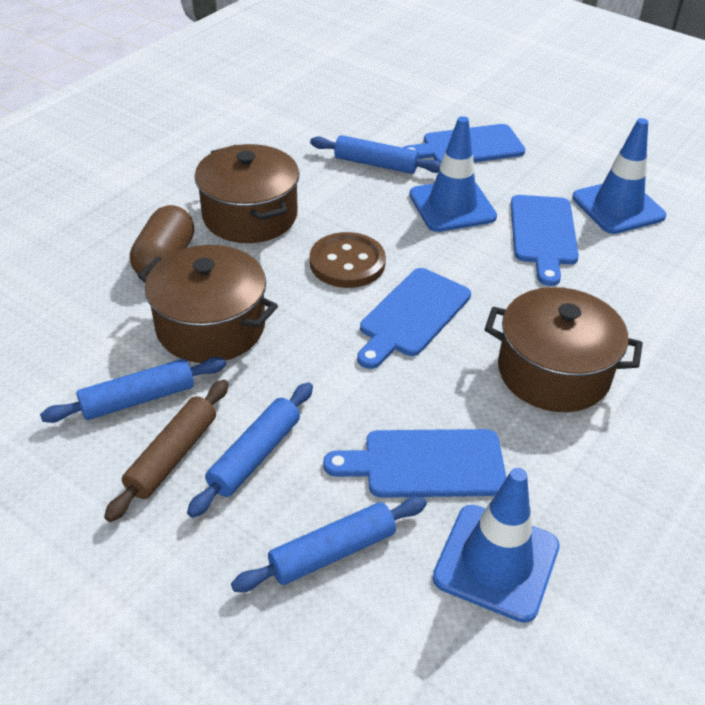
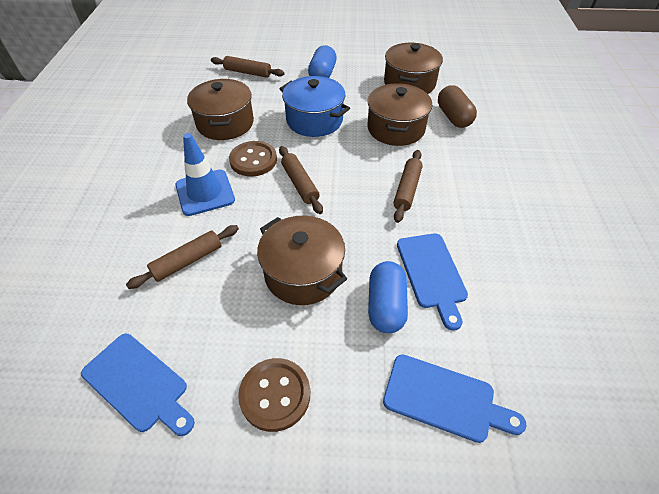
blue capsule: 0 -> 2
blue cutting board: 4 -> 3
blue pot: 0 -> 1
blue rolling pin: 4 -> 0
blue traffic cone: 3 -> 1
brown button: 1 -> 2
brown pot: 3 -> 4
brown rolling pin: 1 -> 4

